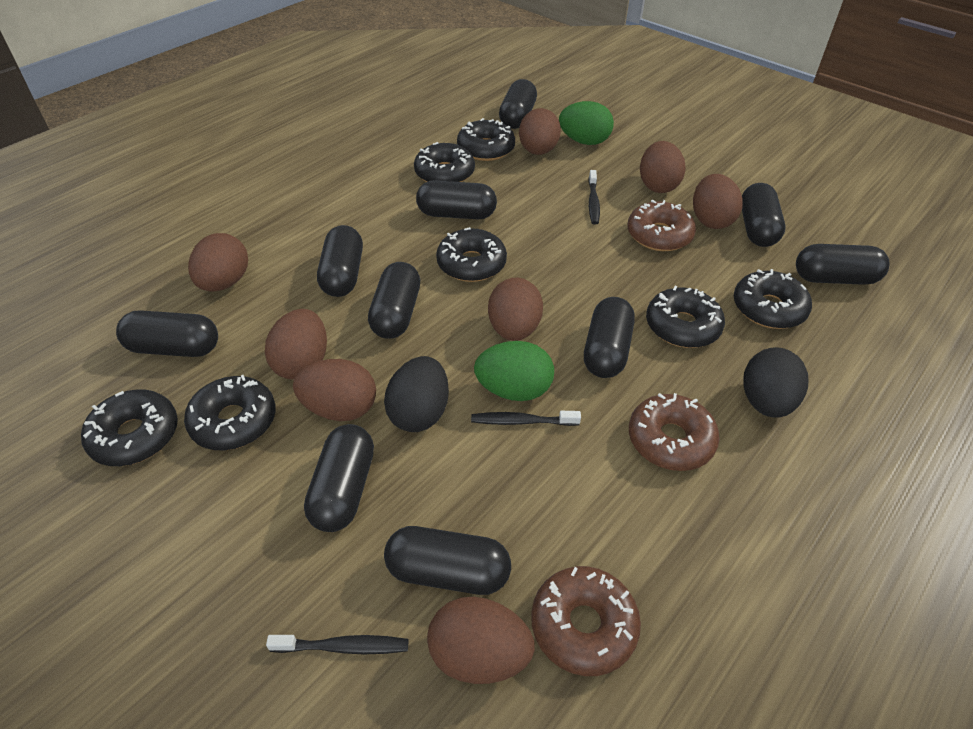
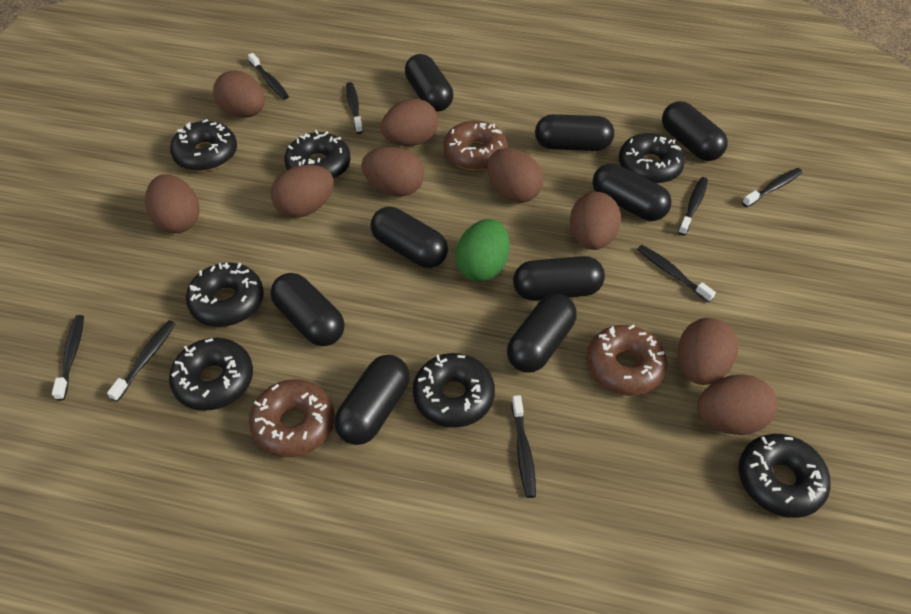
black capsule: 10 -> 9
black egg: 2 -> 0
black toothbrush: 3 -> 8
brown egg: 8 -> 9
green egg: 2 -> 1

